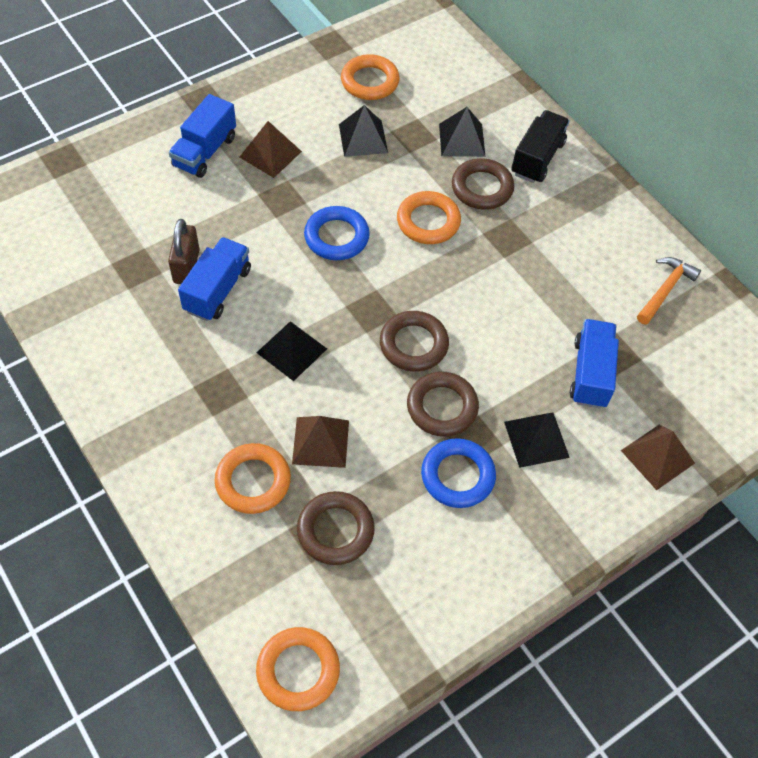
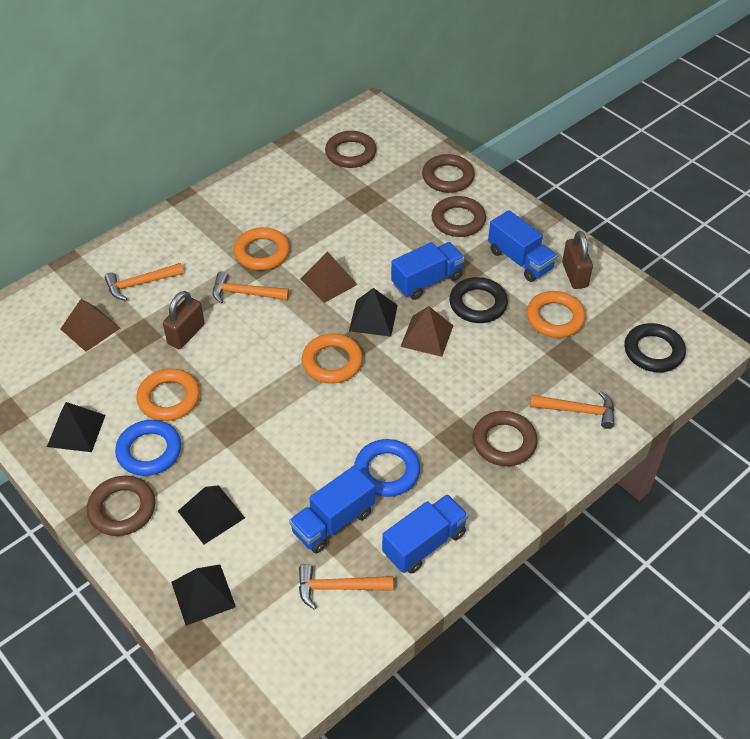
black ring: 0 -> 2
black truck: 1 -> 0
blue truck: 3 -> 4
brown padlock: 1 -> 2
brown ring: 4 -> 5
orange hammer: 1 -> 4

